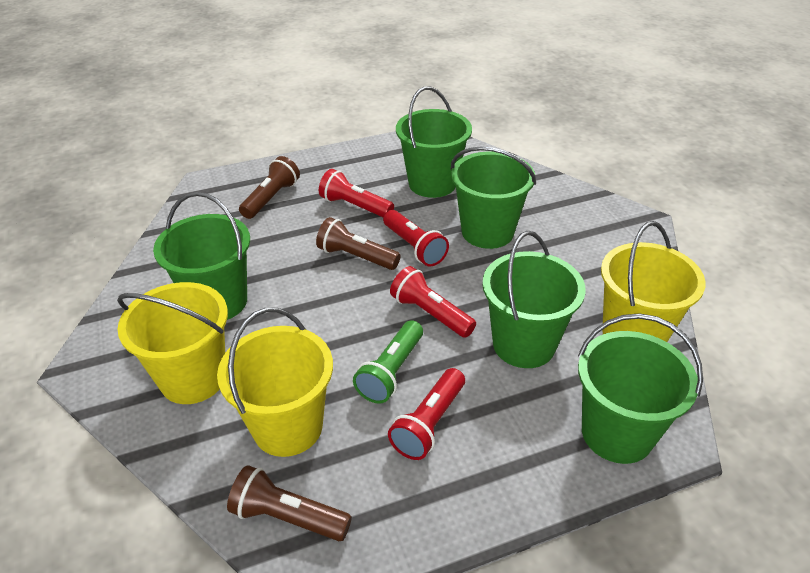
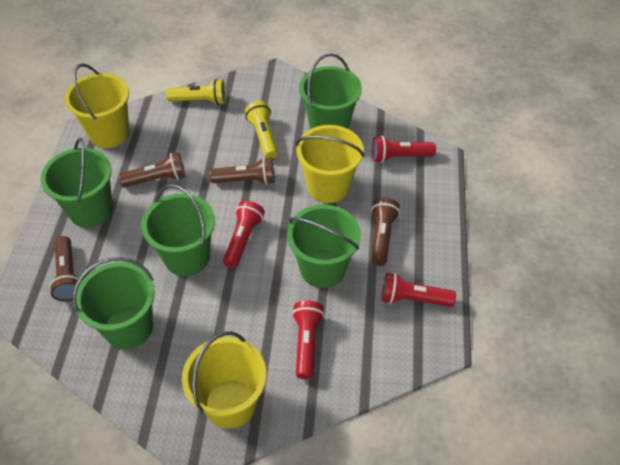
brown flashlight: 3 -> 4
green flashlight: 1 -> 0
yellow flashlight: 0 -> 2

